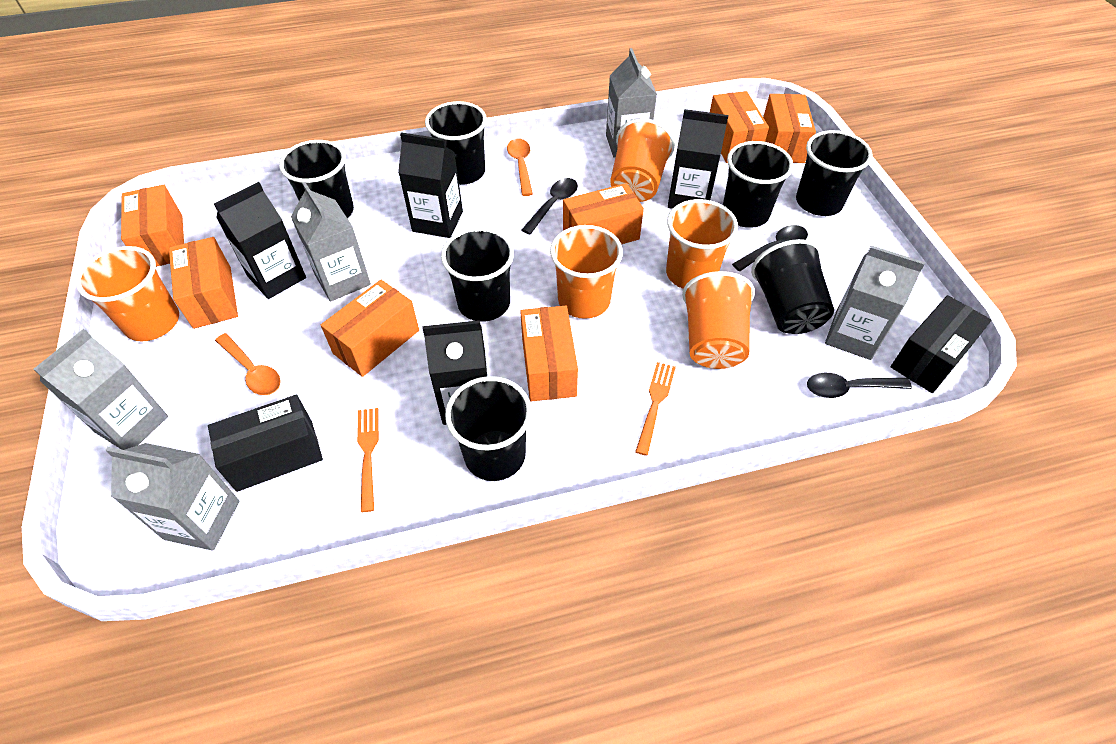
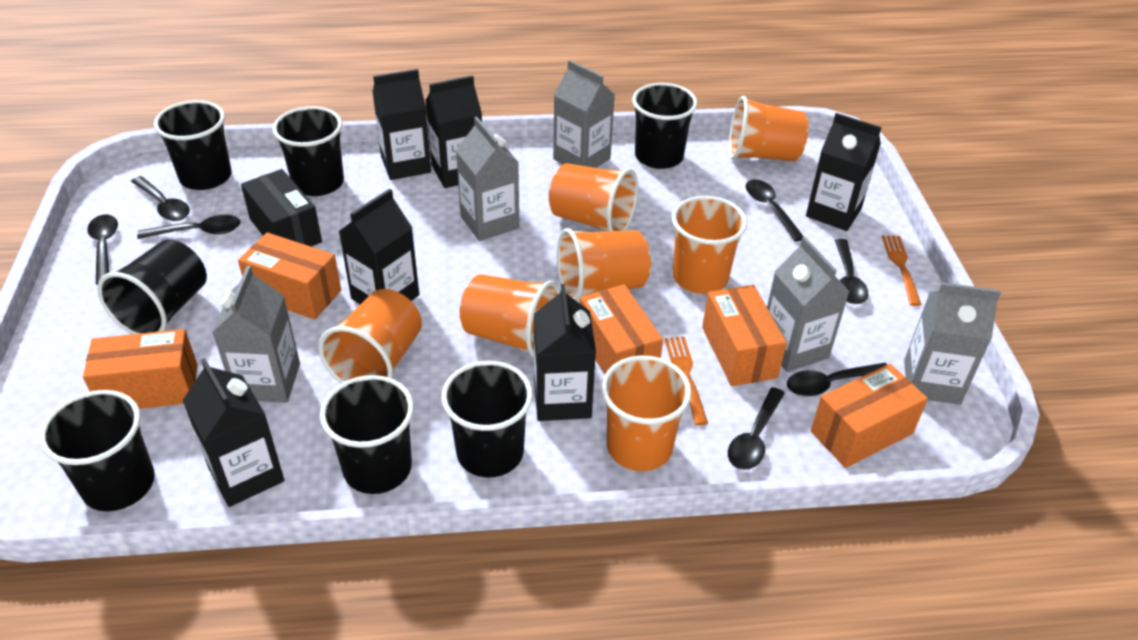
black box: 2 -> 1
black carton: 4 -> 6
black spoon: 3 -> 7
orange box: 7 -> 5
orange cup: 5 -> 7
orange spoon: 2 -> 0

